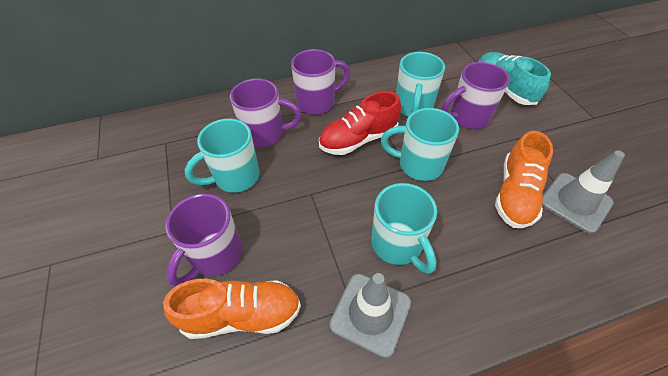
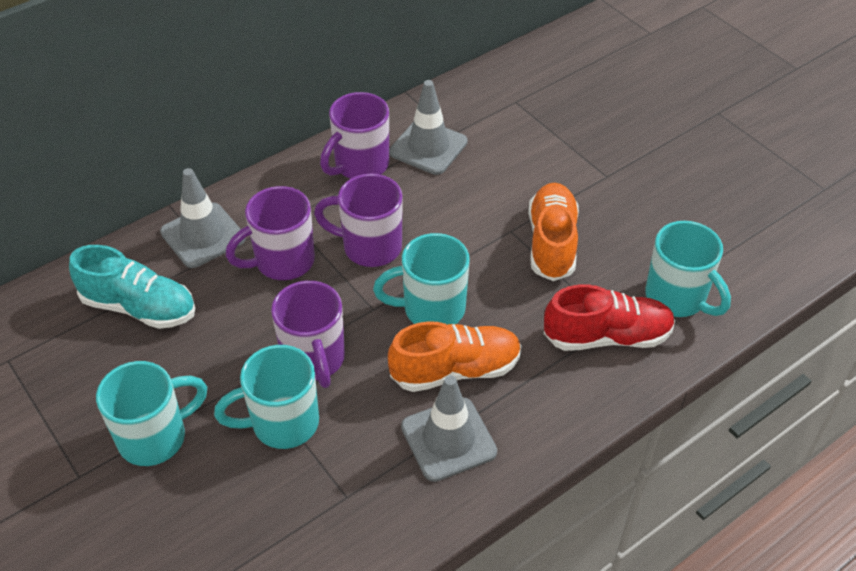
grey traffic cone: 2 -> 3

